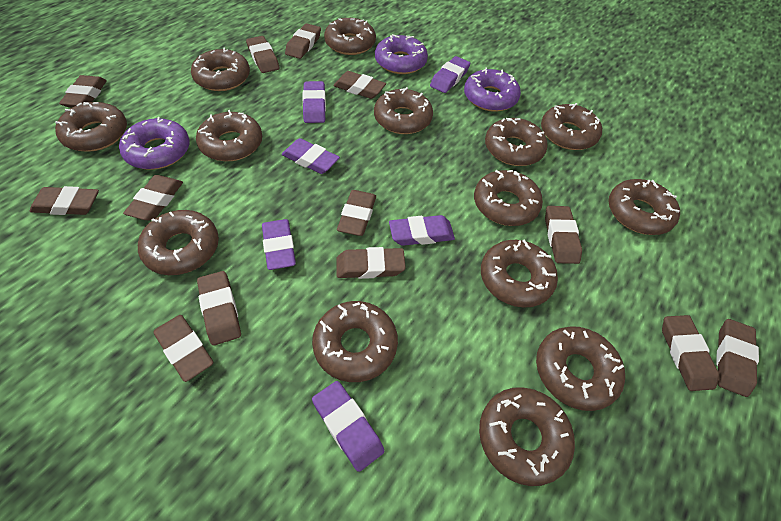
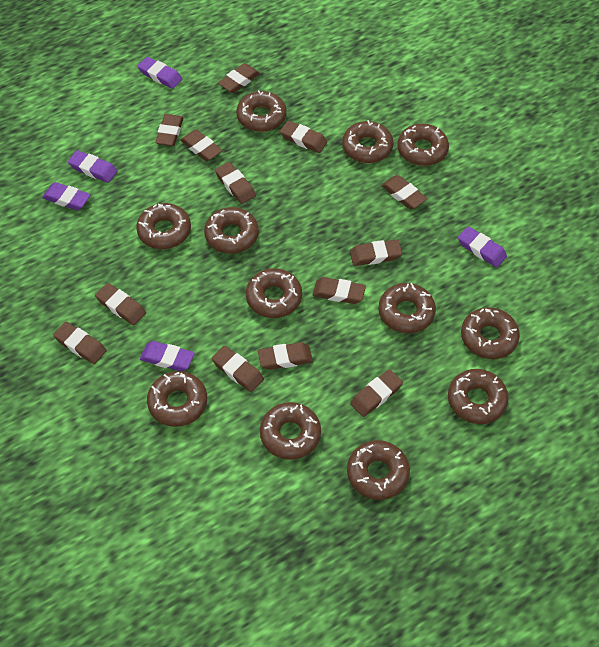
brown donut: 14 -> 12
purple donut: 3 -> 0
purple eraser: 6 -> 5

